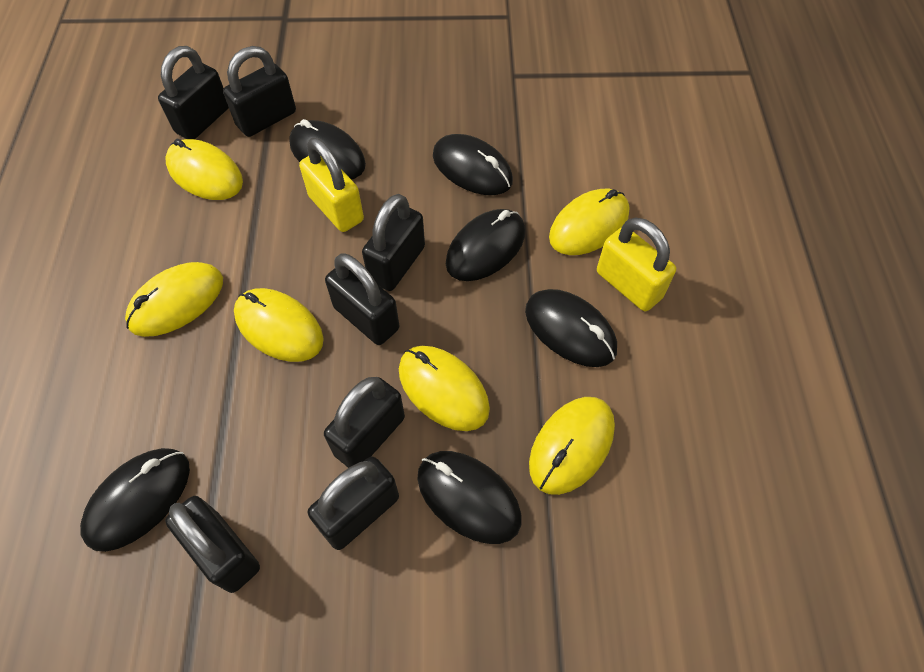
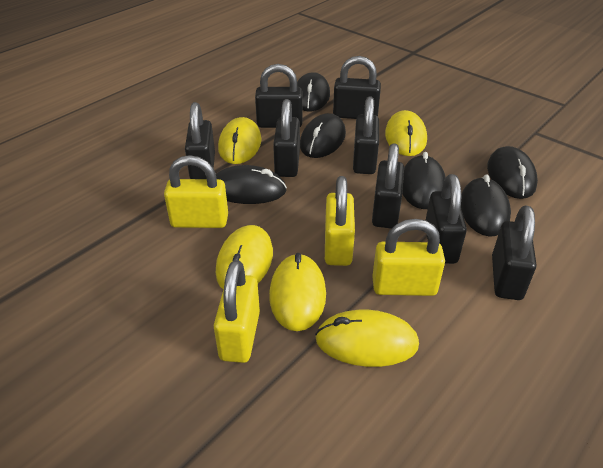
black padlock: 7 -> 8
yellow mouse: 6 -> 5
yellow padlock: 2 -> 4

